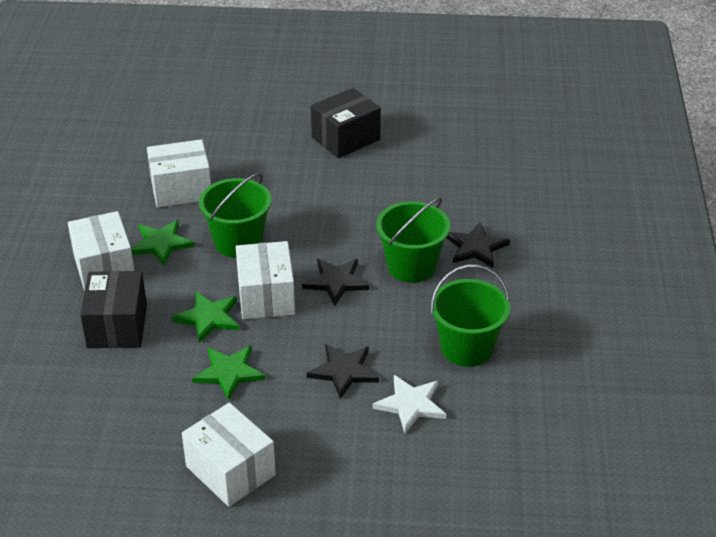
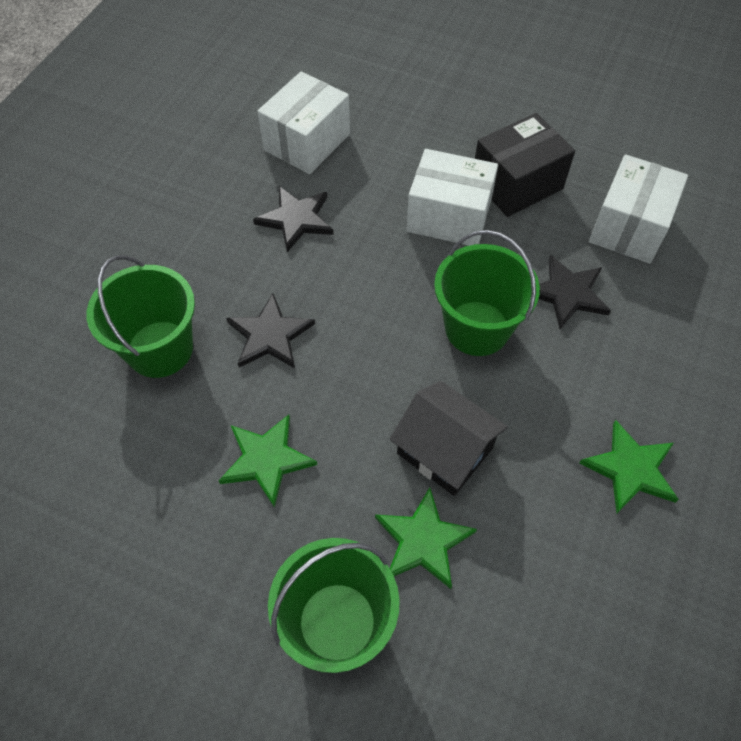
black box: 2 -> 1
black house: 0 -> 1
white box: 4 -> 3
white star: 1 -> 0

